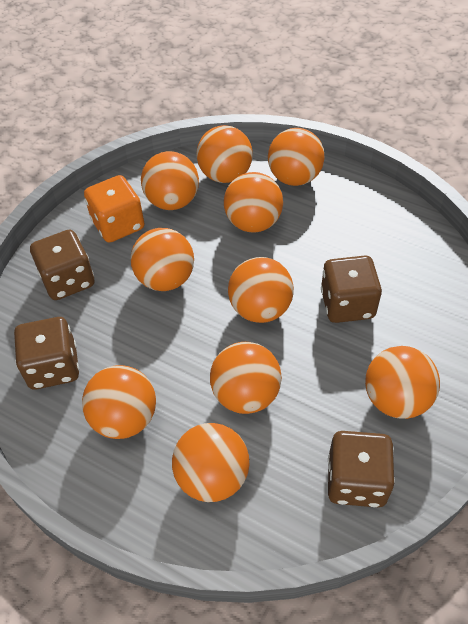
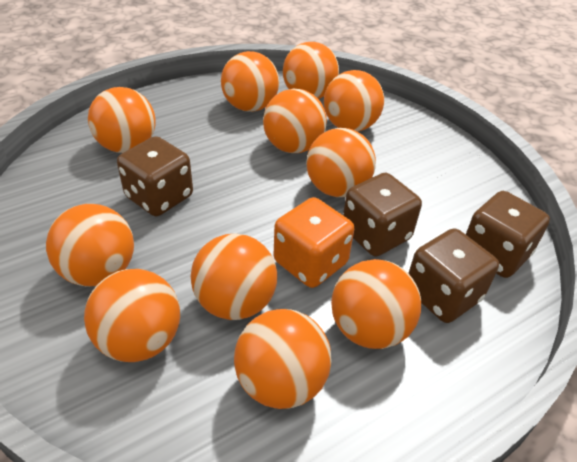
orange ball: 10 -> 11

